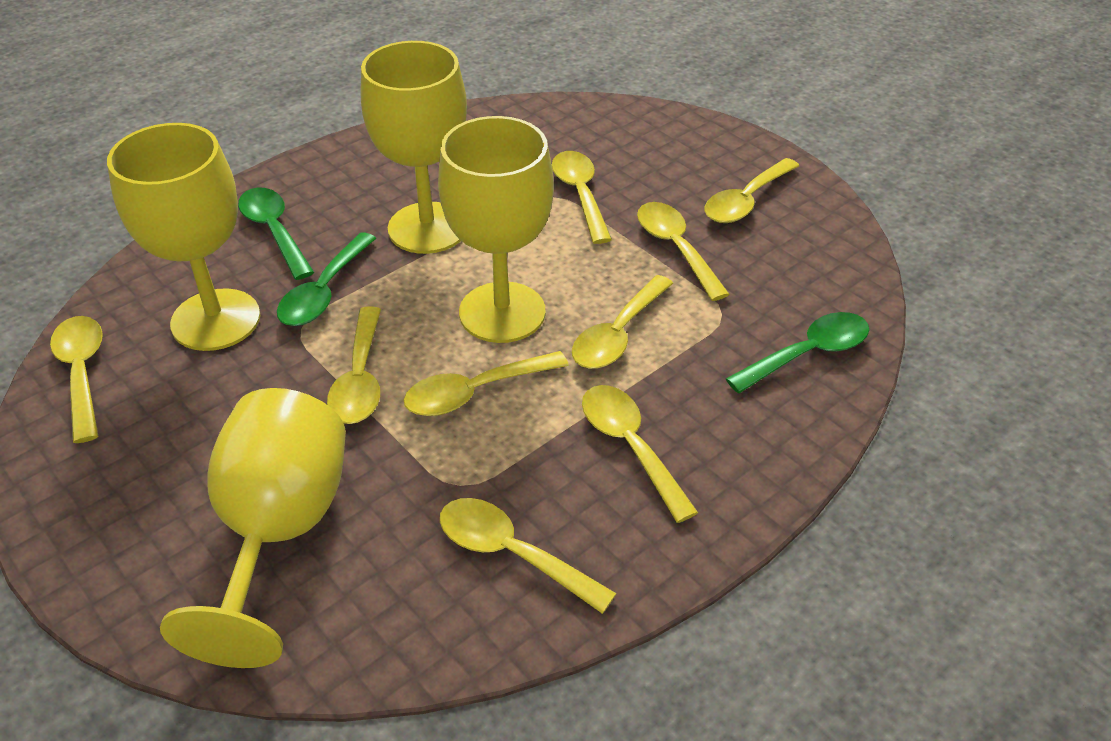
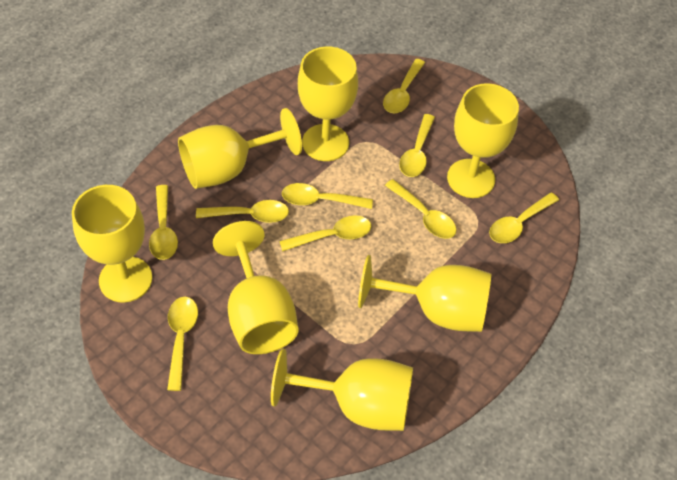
green spoon: 3 -> 0
yellow goblet: 4 -> 7

